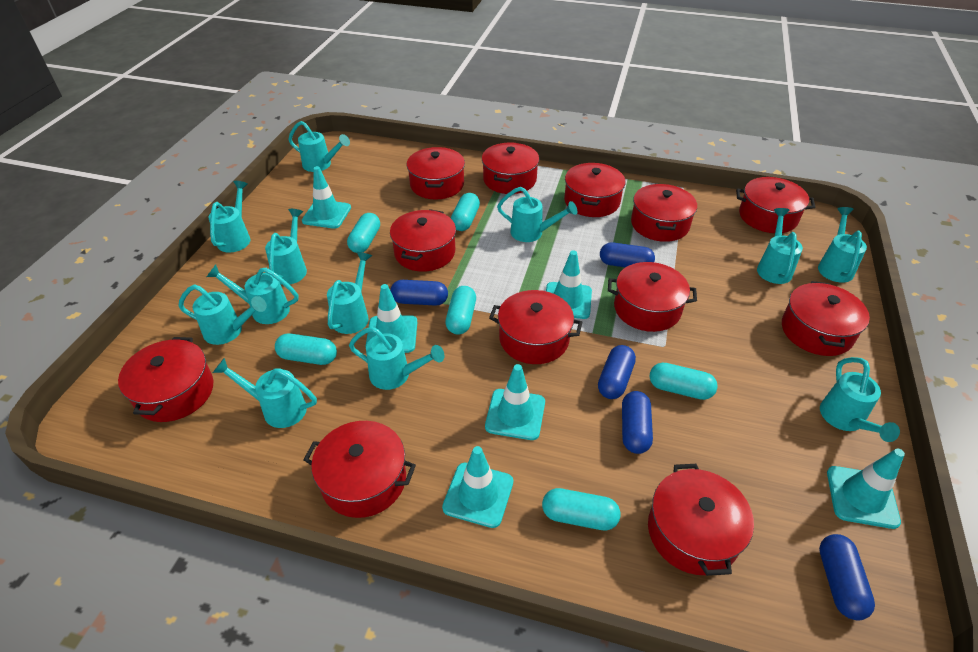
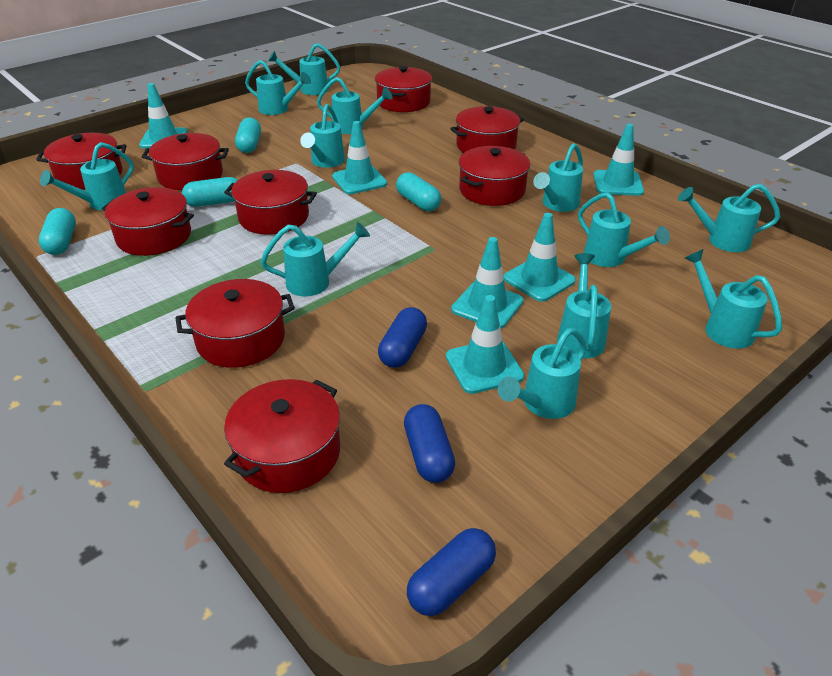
blue capsule: 5 -> 3
red pot: 12 -> 9
turquoise capsule: 6 -> 4

